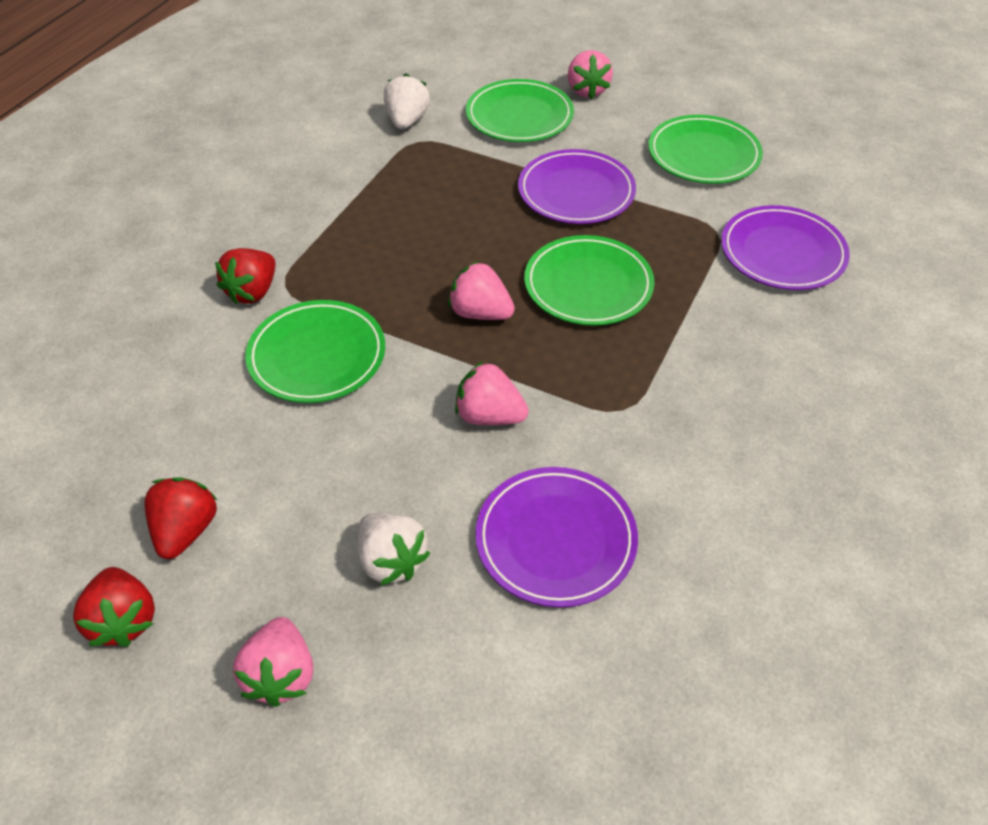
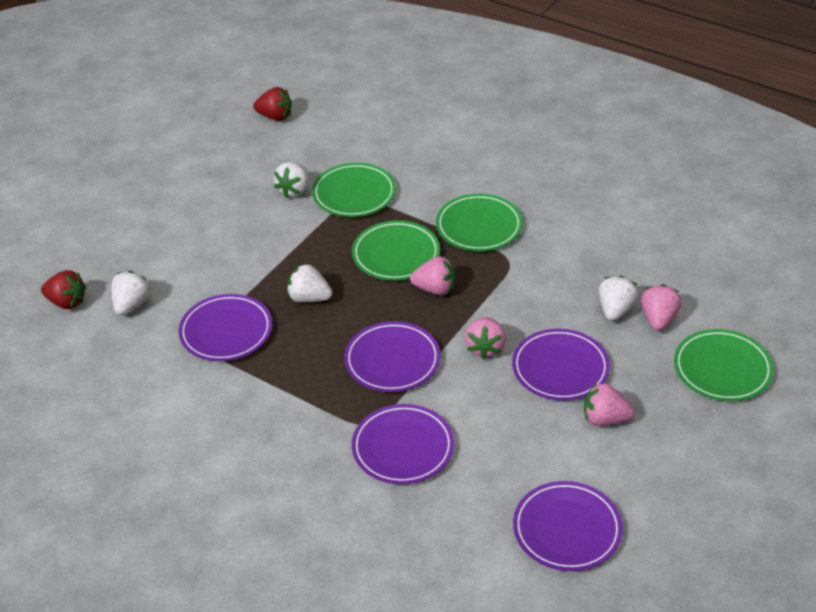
purple plate: 3 -> 5
red strawberry: 3 -> 2
white strawberry: 2 -> 4

